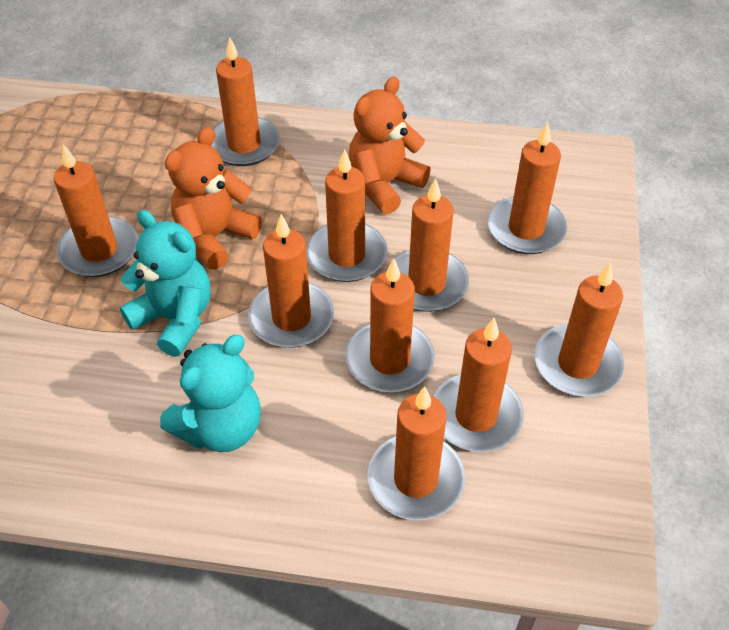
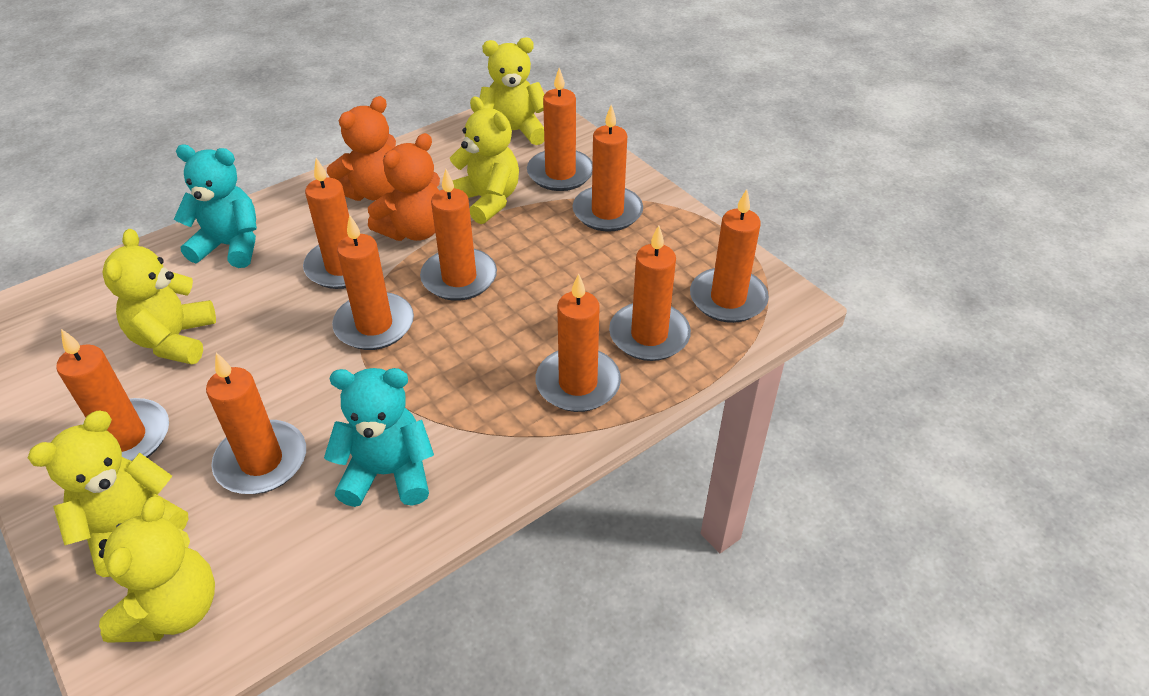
yellow teddy bear: 0 -> 5

